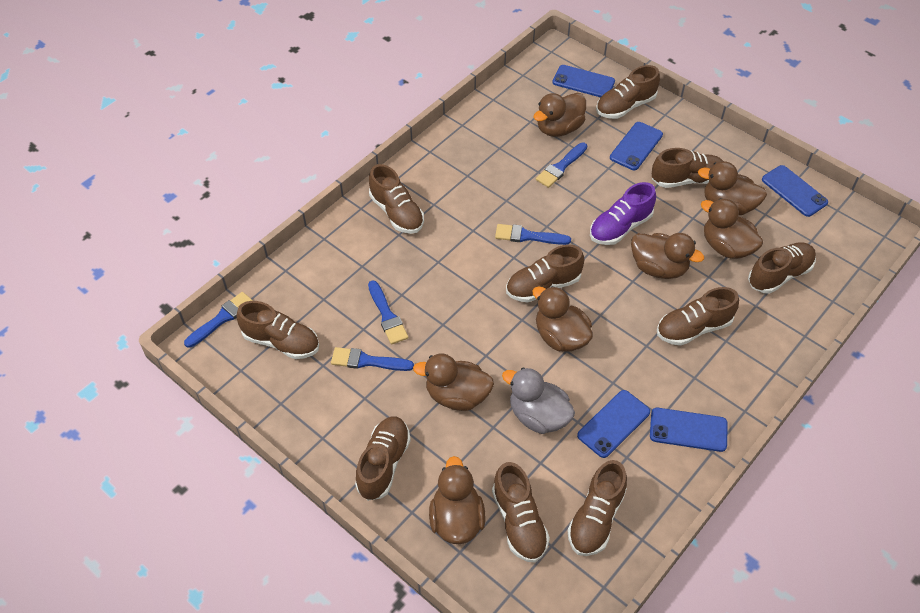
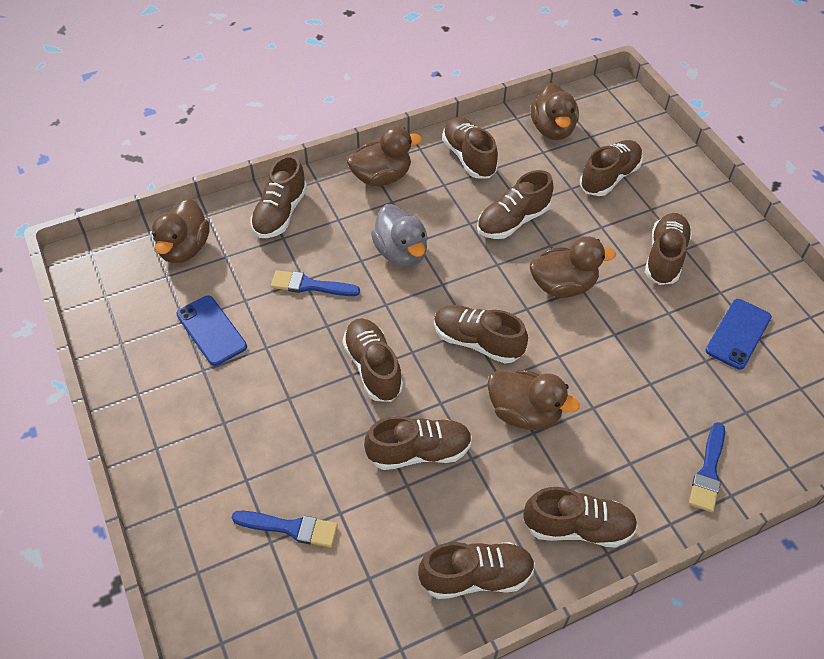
blue brush: 5 -> 3
blue phone: 5 -> 2
brown duck: 7 -> 5
purple shoe: 1 -> 0

